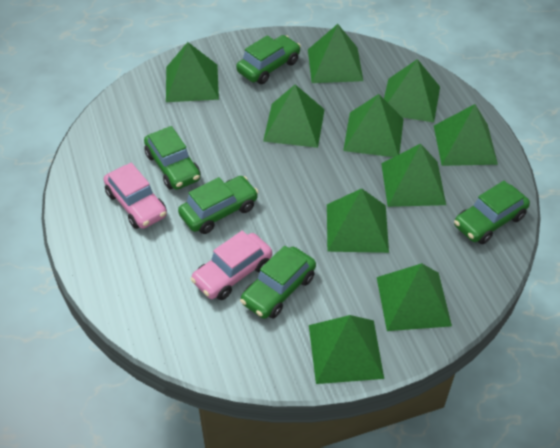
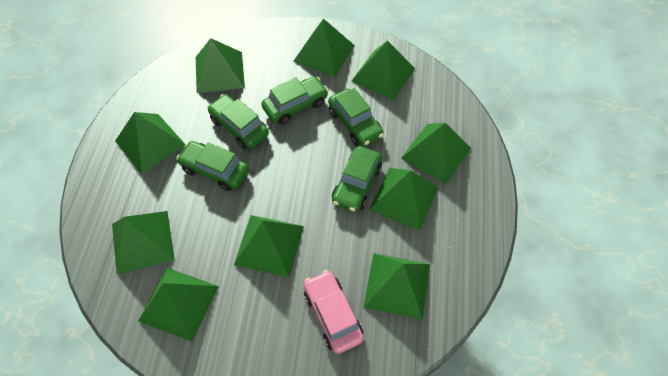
pink car: 2 -> 1

